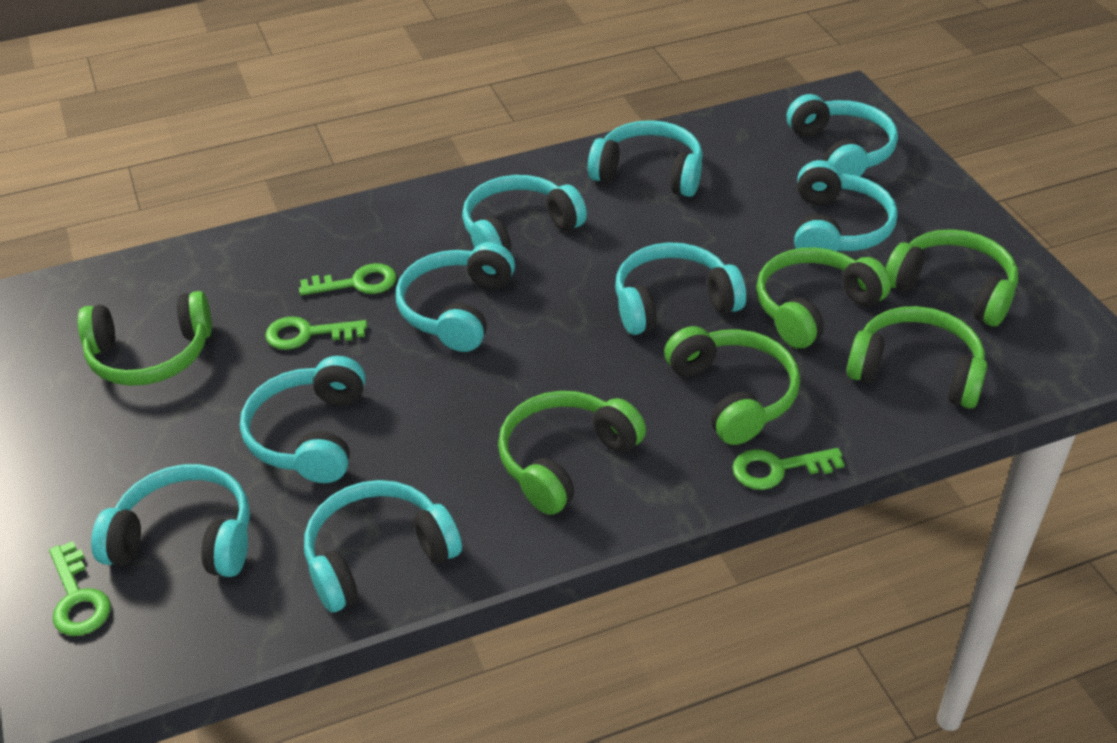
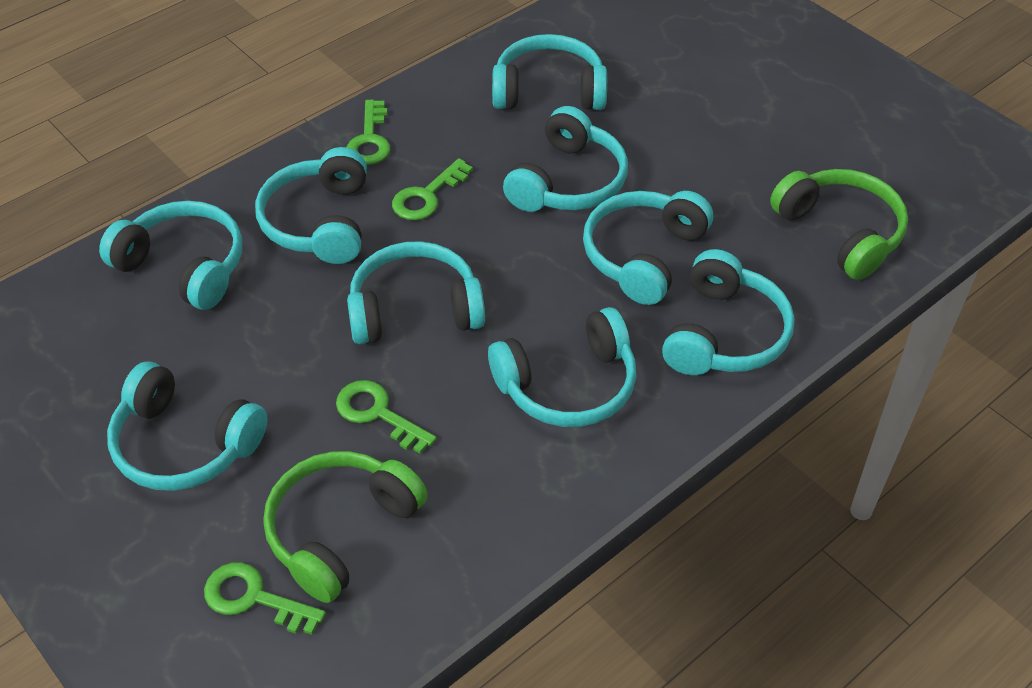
green headphones: 6 -> 2

